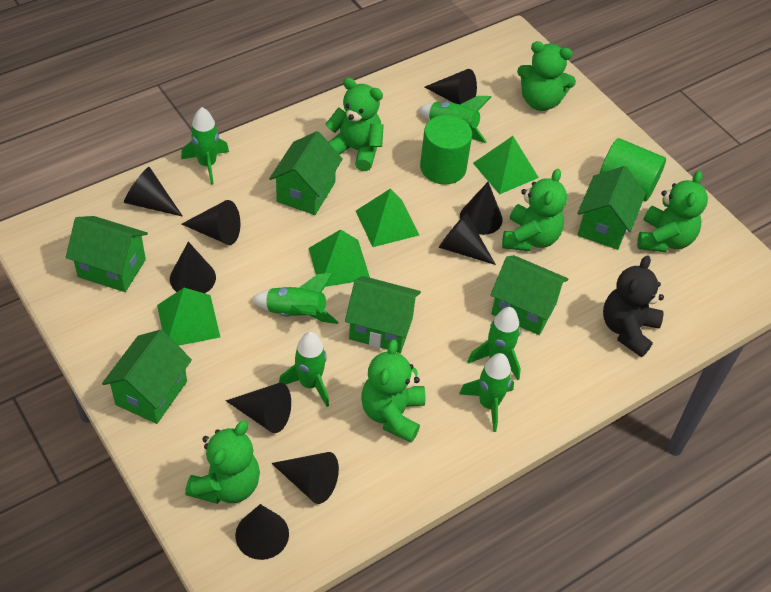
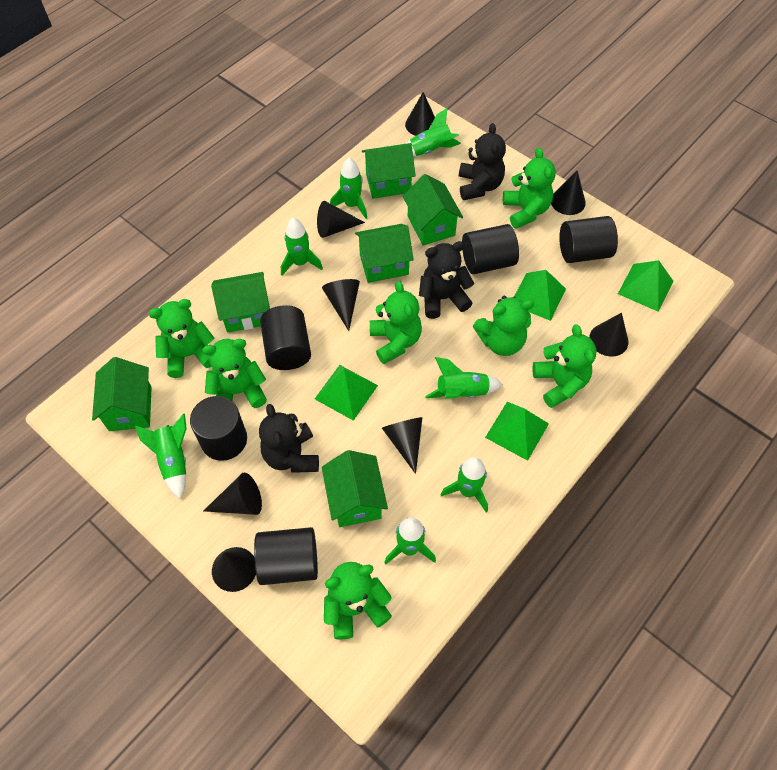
black cone: 9 -> 8
black cylinder: 0 -> 5
black teddy bear: 1 -> 3
green cylinder: 2 -> 0
green rocket: 6 -> 7
green teddy bear: 6 -> 7

